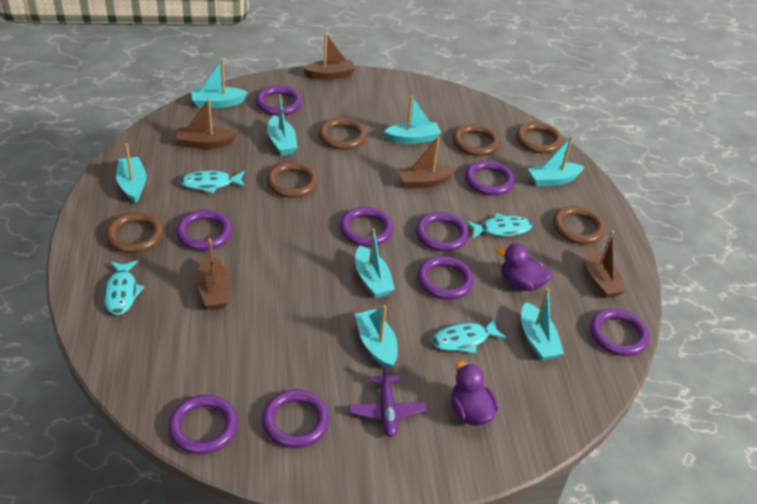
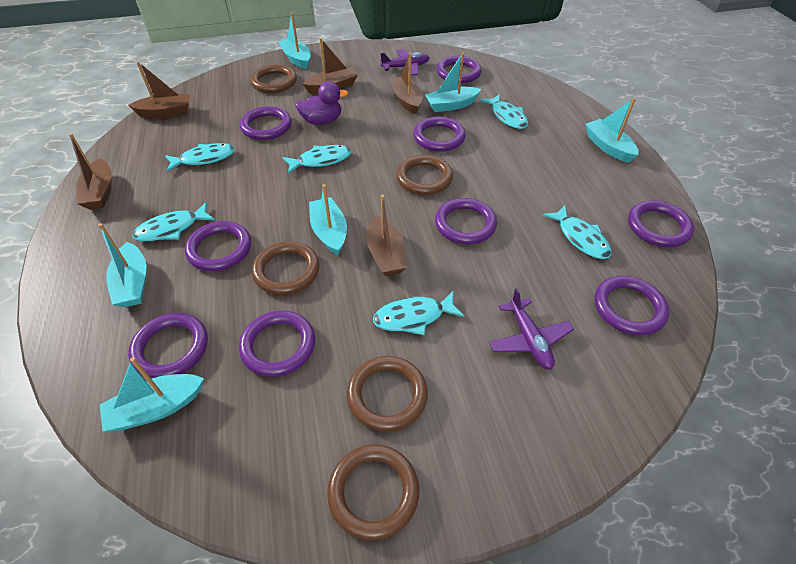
brown ring: 6 -> 5
purple duck: 2 -> 1
purple plane: 1 -> 2
turquoise boat: 8 -> 6
turquoise fish: 4 -> 6

